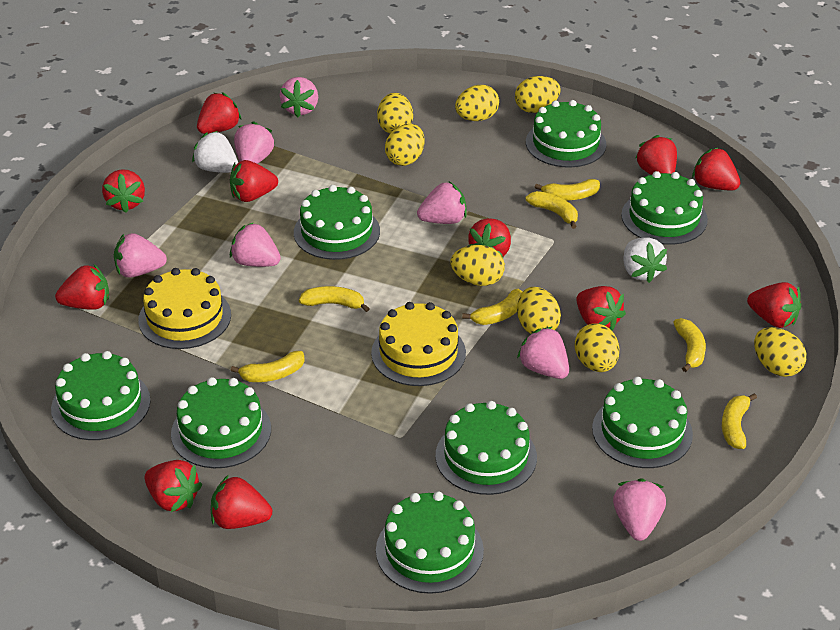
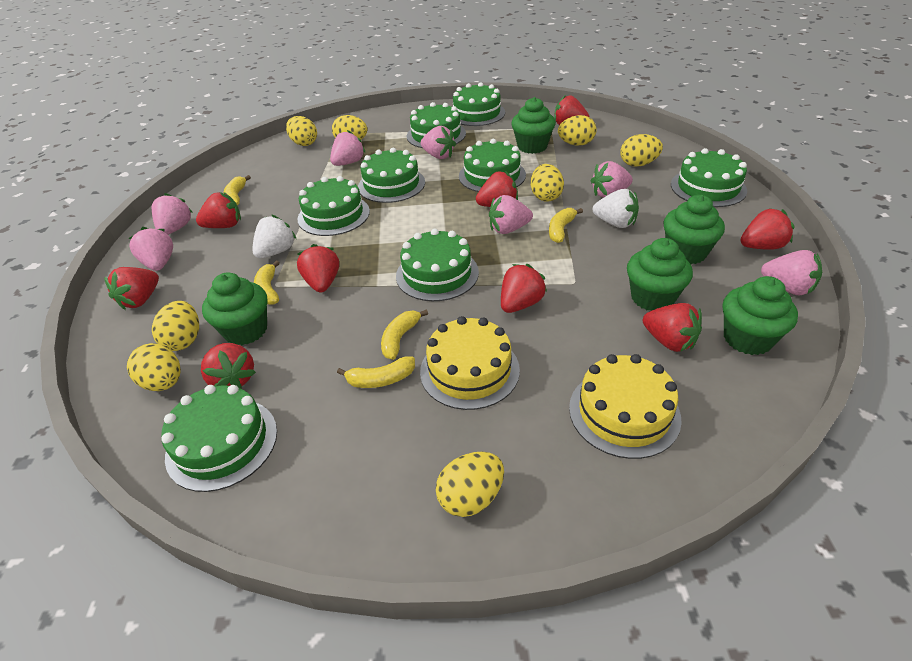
green cupcake: 0 -> 5
red strawberry: 11 -> 9
yellow banana: 7 -> 5

